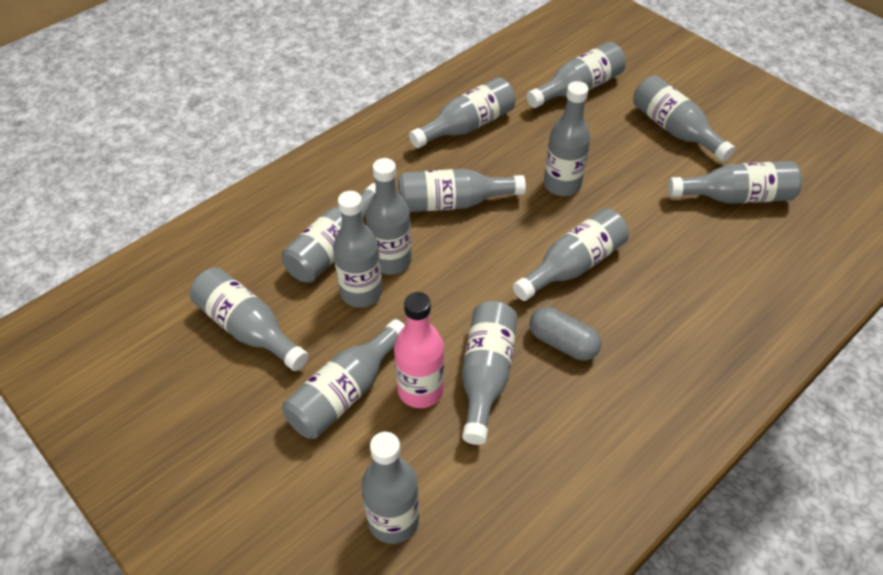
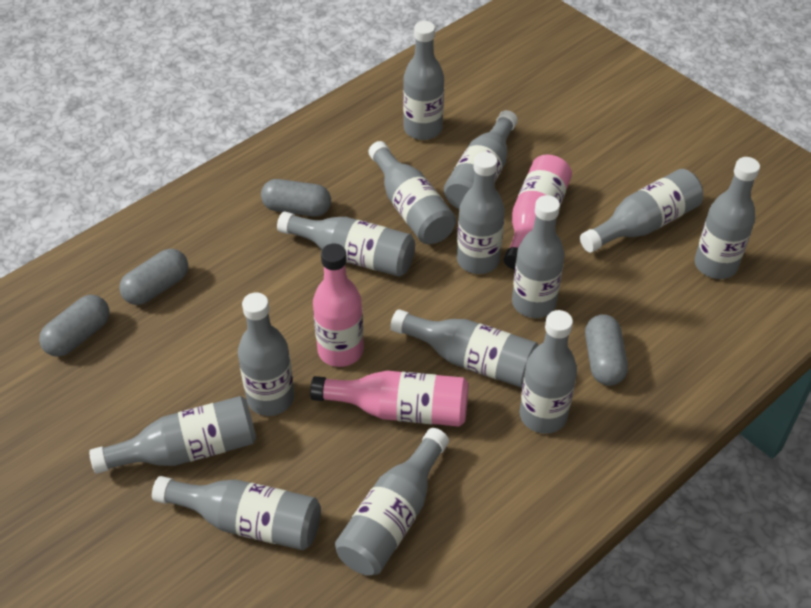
grey capsule: 1 -> 4
pink bottle: 1 -> 3

